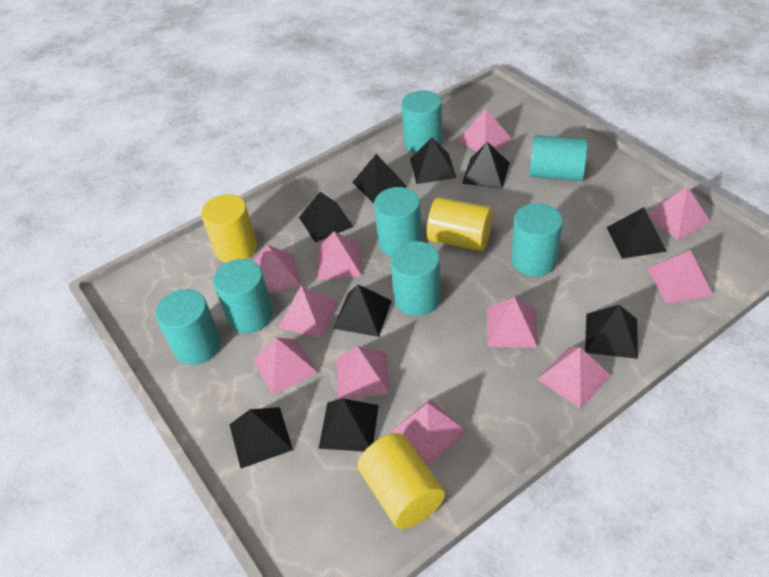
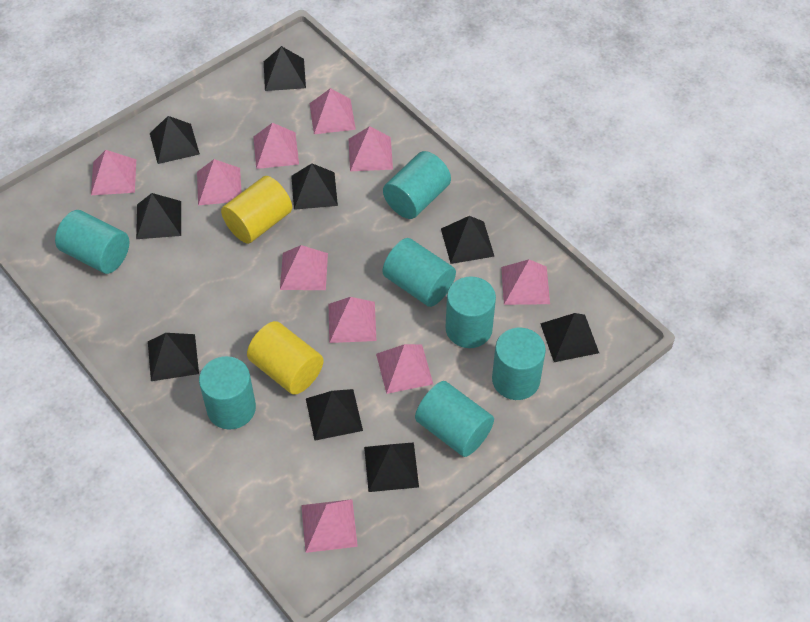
pink pyramid: 11 -> 10
yellow cylinder: 3 -> 2

